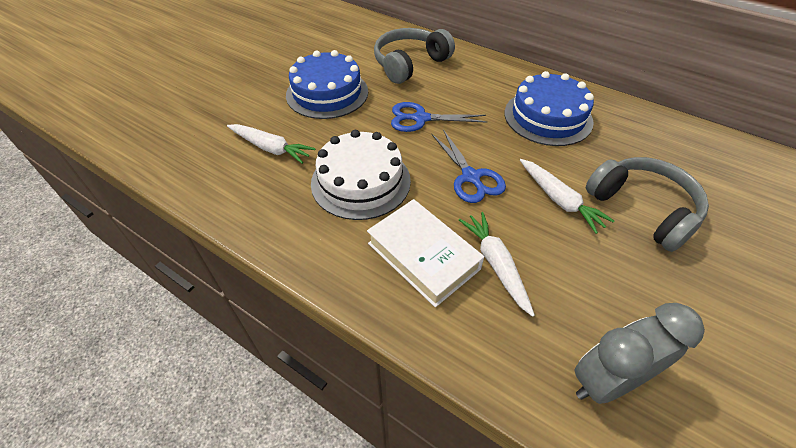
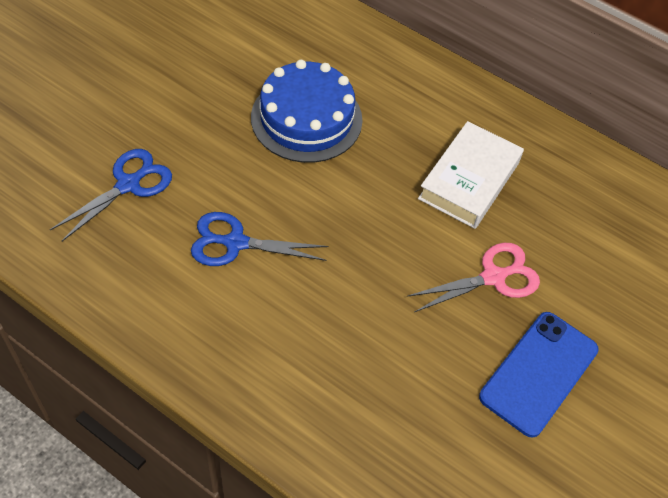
blue cake: 2 -> 1
blue phone: 0 -> 1
grey clock: 1 -> 0
grey headphones: 2 -> 0
pink scissors: 0 -> 1
white cake: 1 -> 0
white carrot: 3 -> 0

